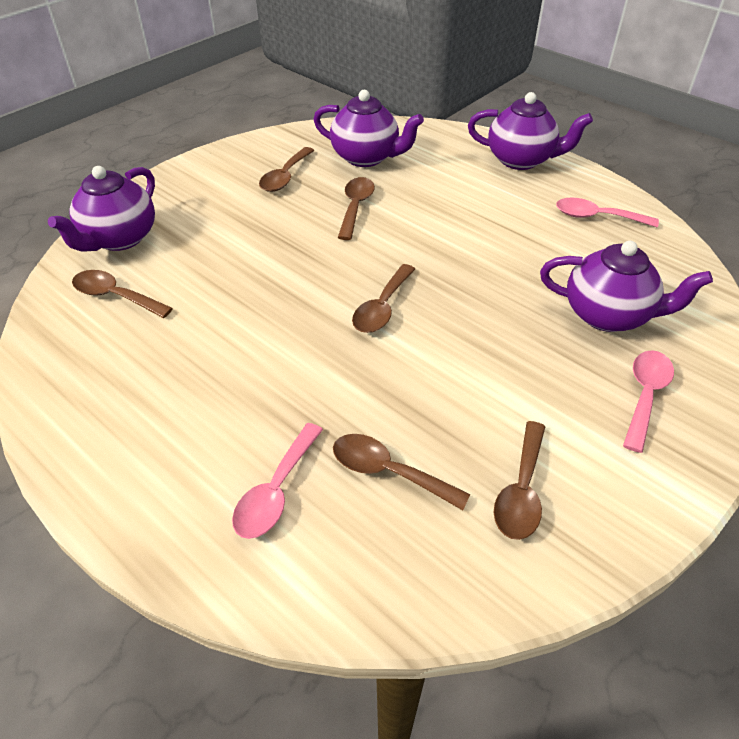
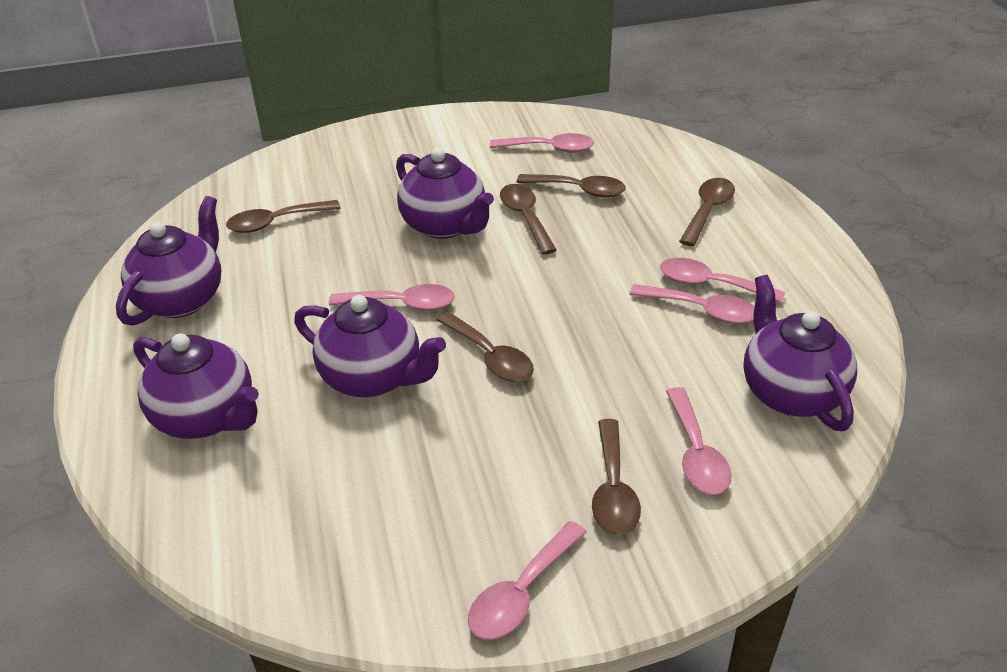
pink spoon: 3 -> 6
purple teapot: 4 -> 5

